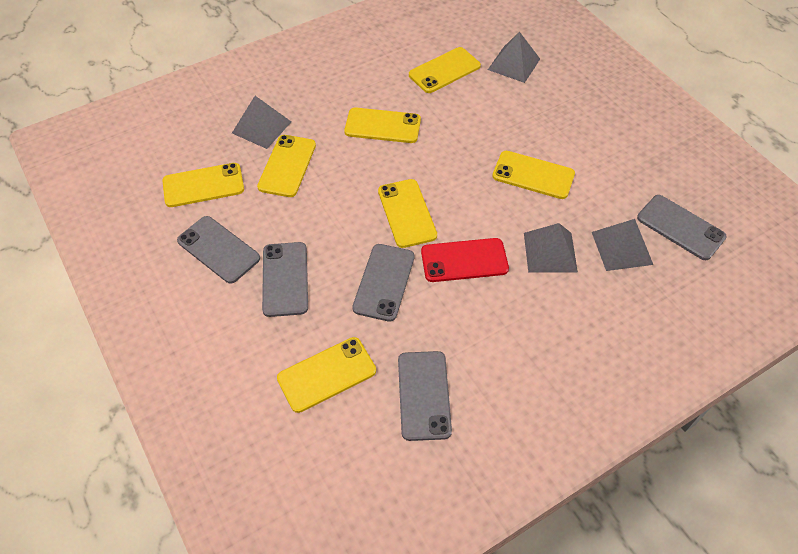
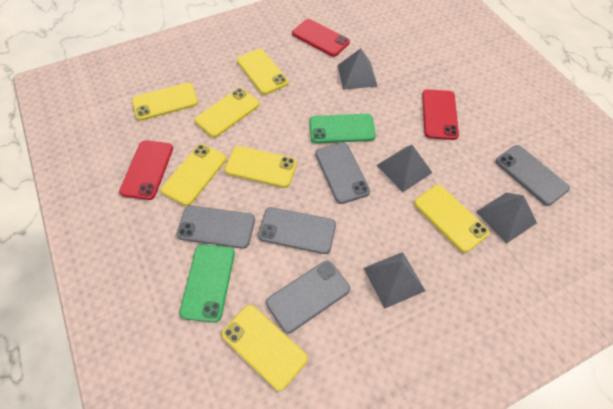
green phone: 0 -> 2
red phone: 1 -> 3

